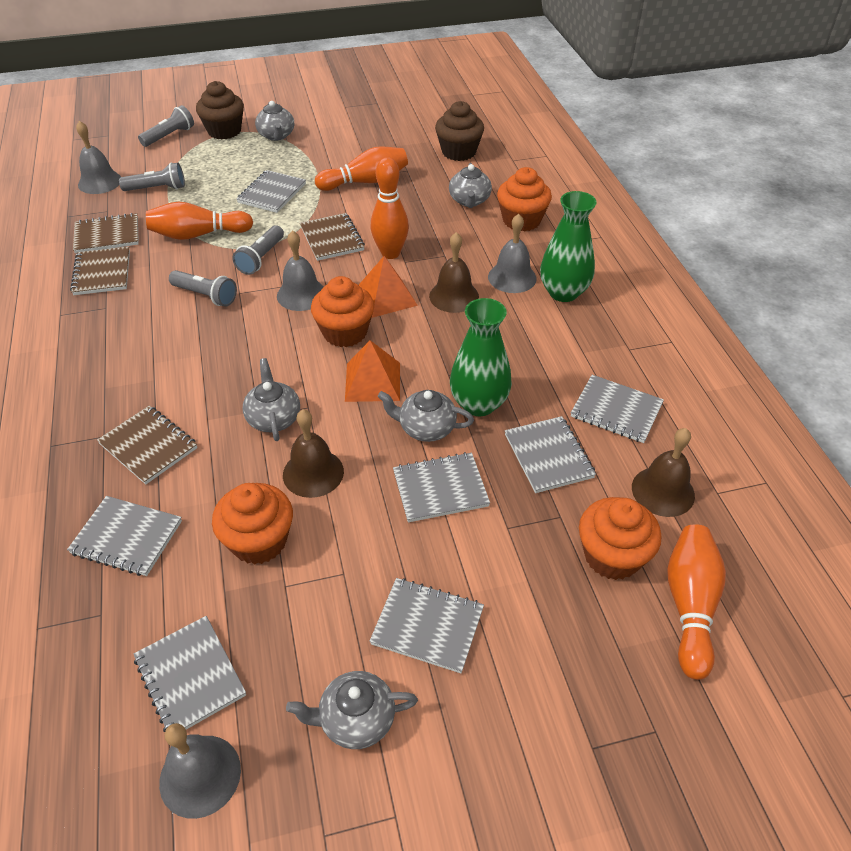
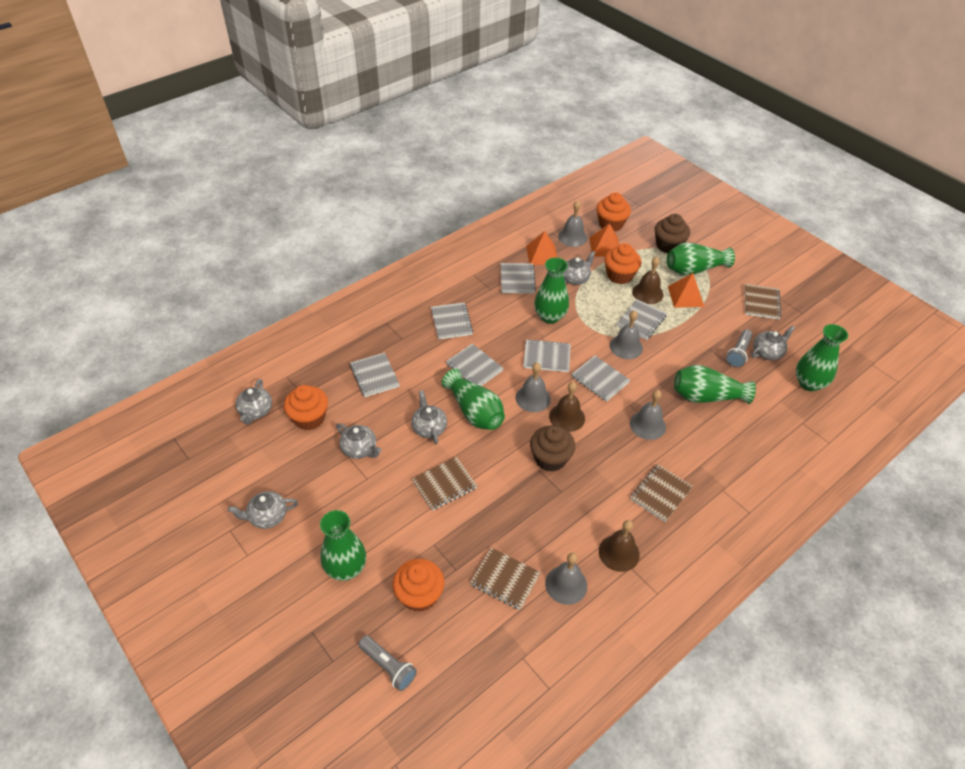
green vase: 2 -> 6
grey bell: 4 -> 5
grey flashlight: 4 -> 2
grey teapot: 5 -> 6
orange bowling pin: 4 -> 0
orange pyramid: 2 -> 3

